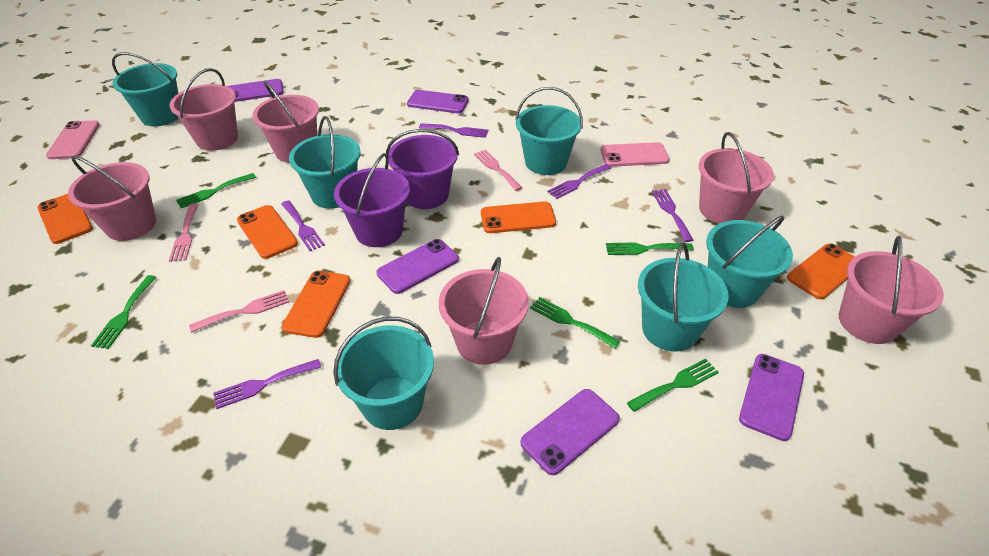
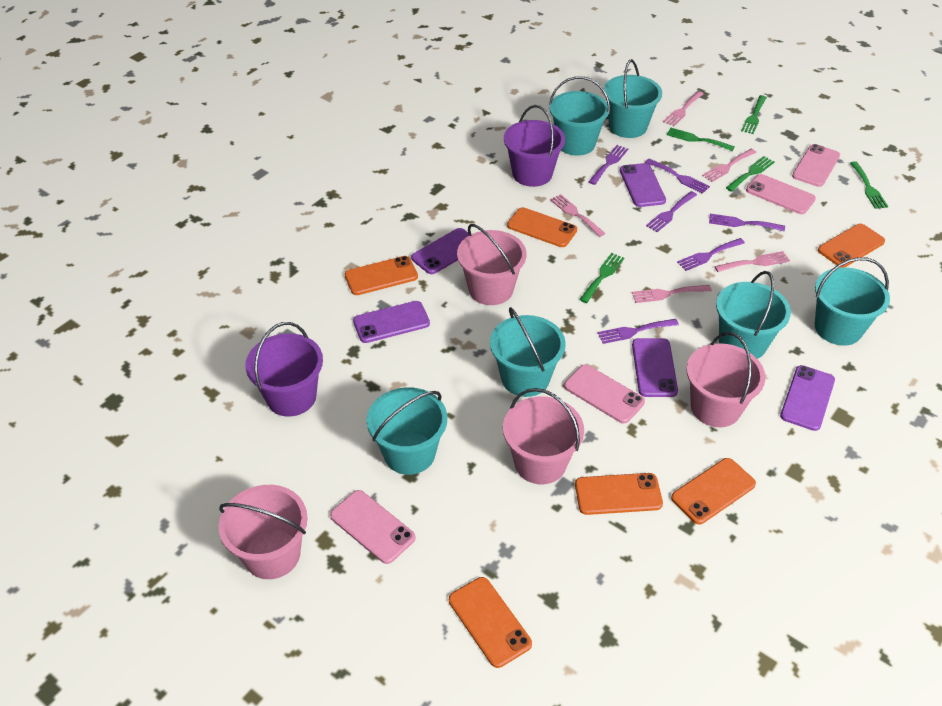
orange phone: 5 -> 6
pink bucket: 6 -> 4
pink fork: 3 -> 5
pink phone: 2 -> 4
purple fork: 5 -> 6

